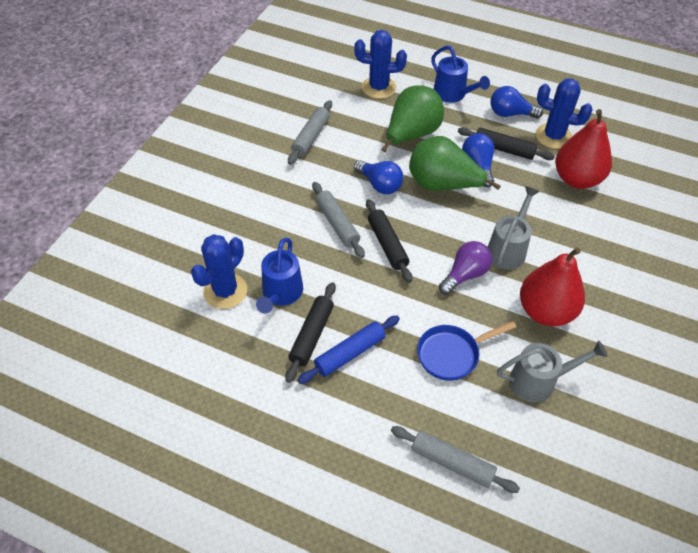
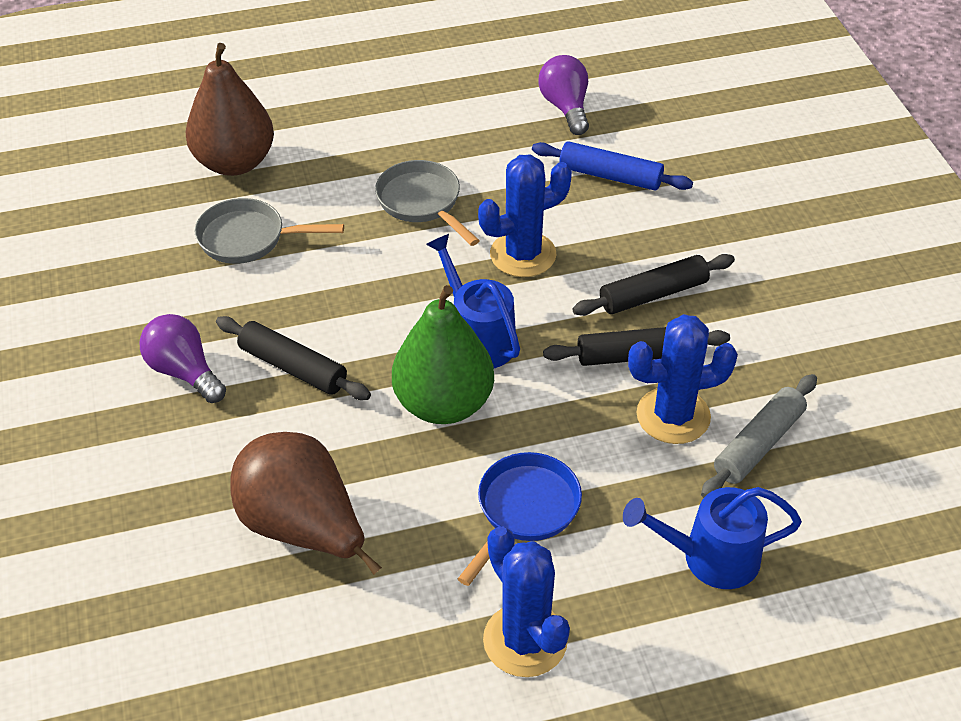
blue light bulb: 3 -> 0
brown pear: 0 -> 2
green pear: 2 -> 1
grey pan: 0 -> 2
grey rolling pin: 3 -> 1
grey watering can: 2 -> 0
purple light bulb: 1 -> 2
red pear: 2 -> 0

